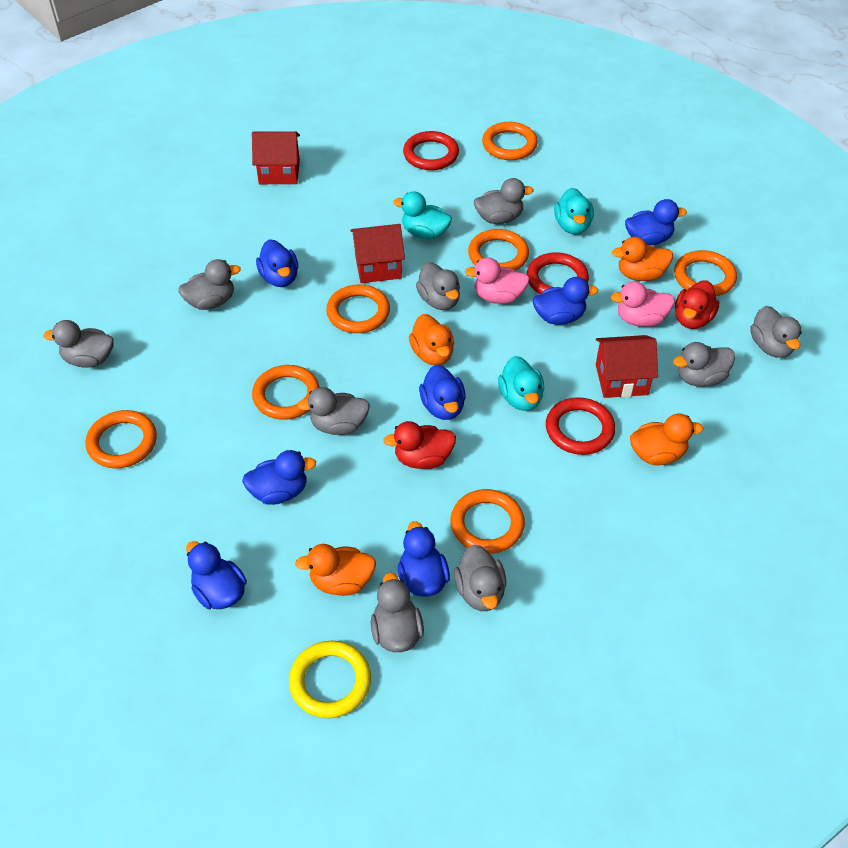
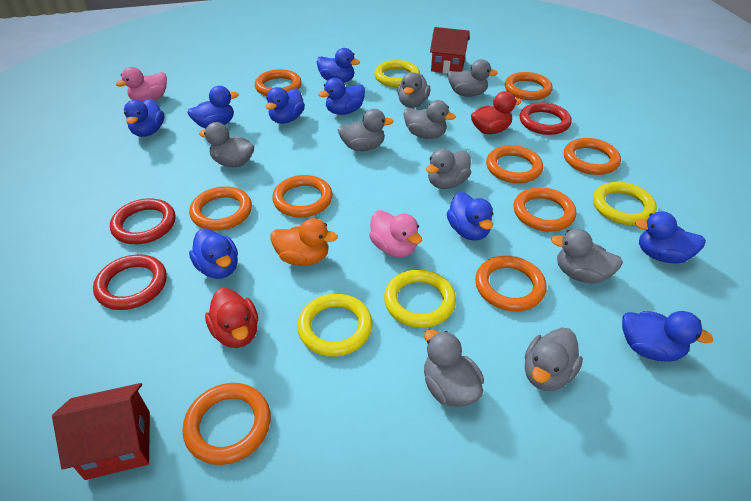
blue duck: 7 -> 9
orange duck: 4 -> 1
orange ring: 7 -> 9
red house: 3 -> 2
turquoise duck: 3 -> 0
yellow ring: 1 -> 4

